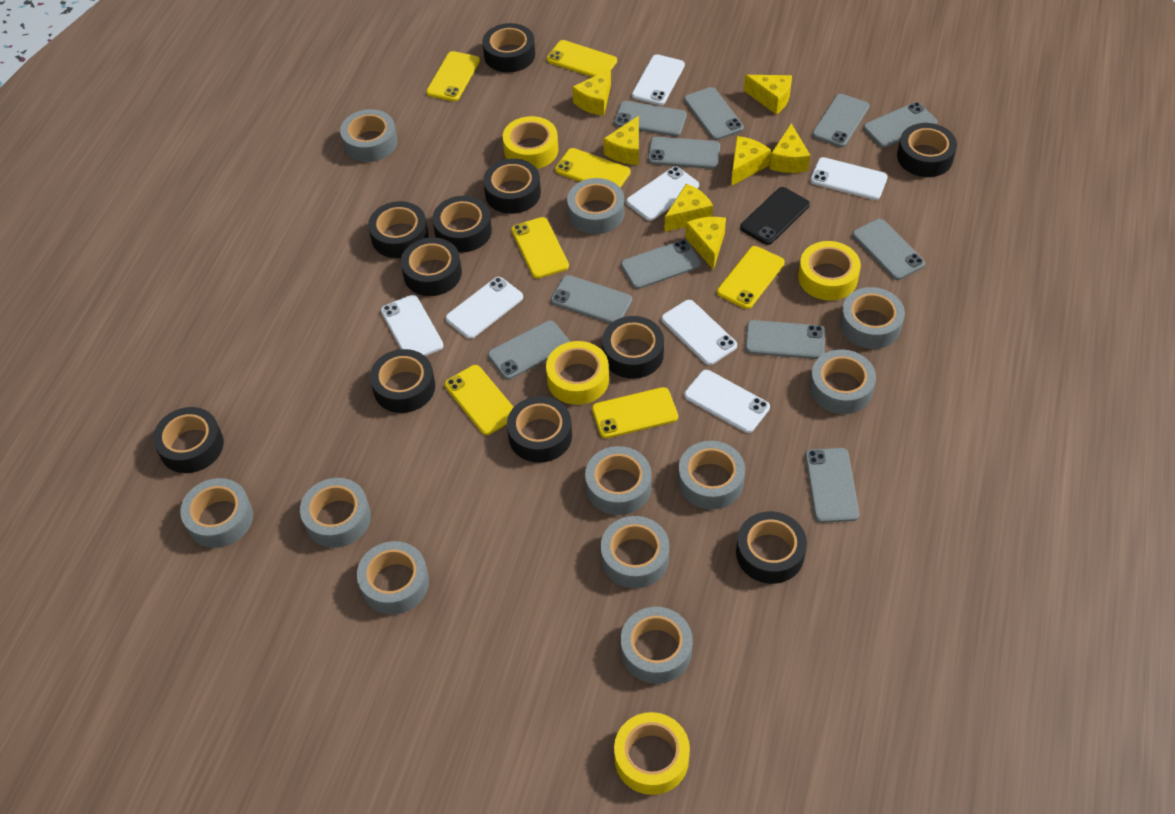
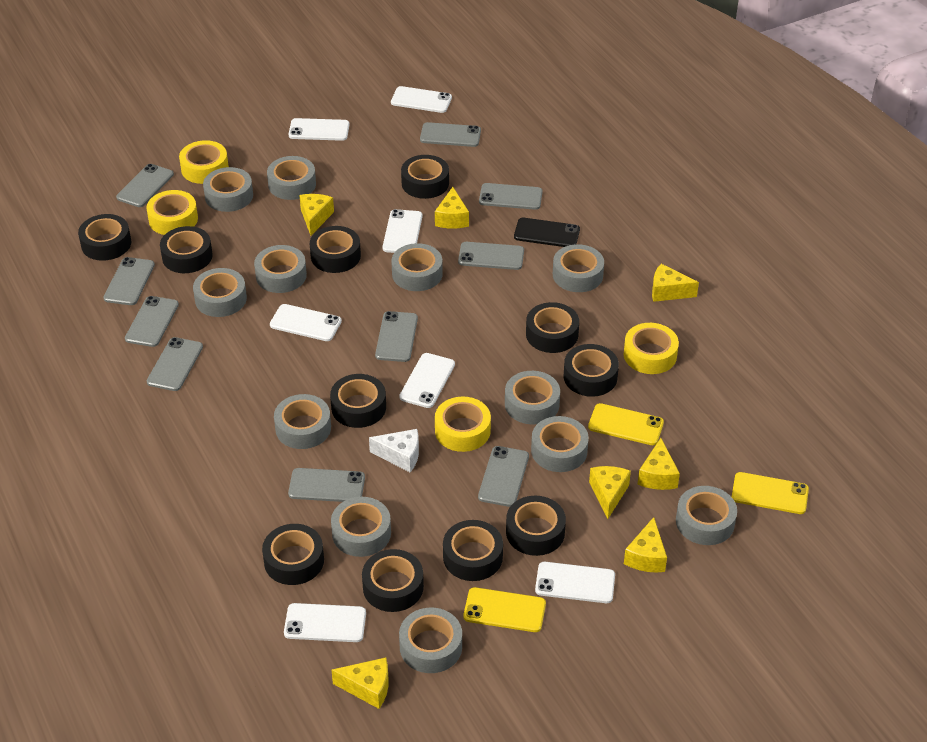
grey phone: 11 -> 10
grey tape: 11 -> 12
white cheese: 0 -> 1
yellow phone: 7 -> 3

